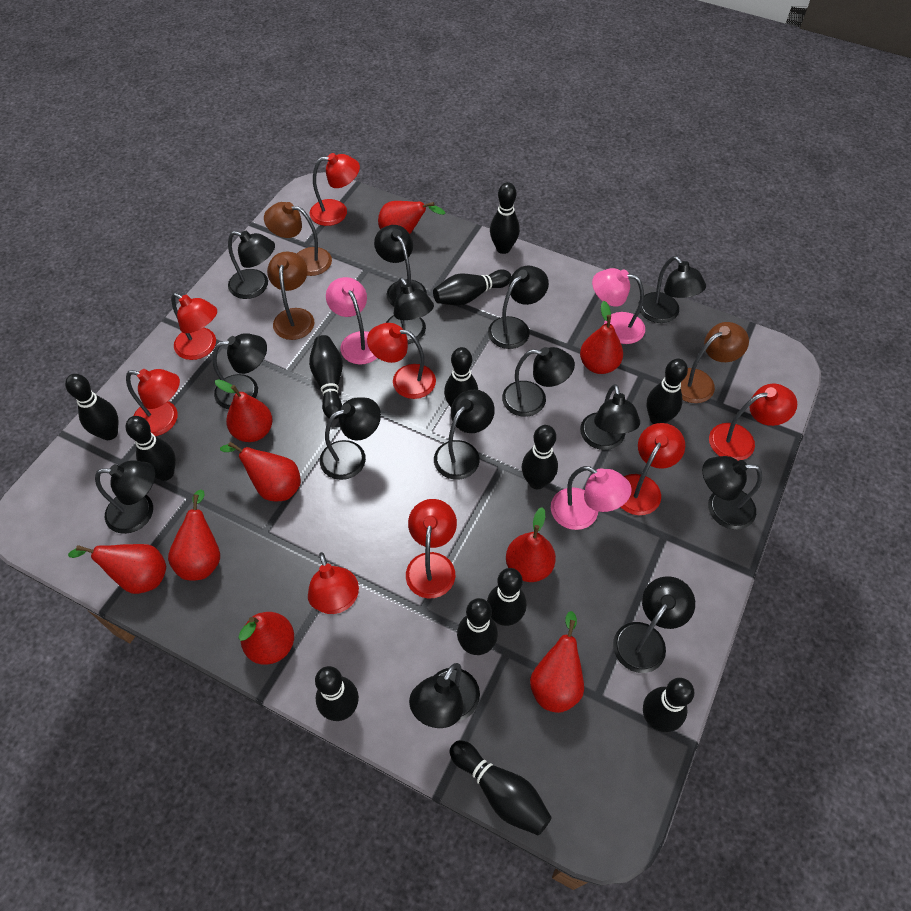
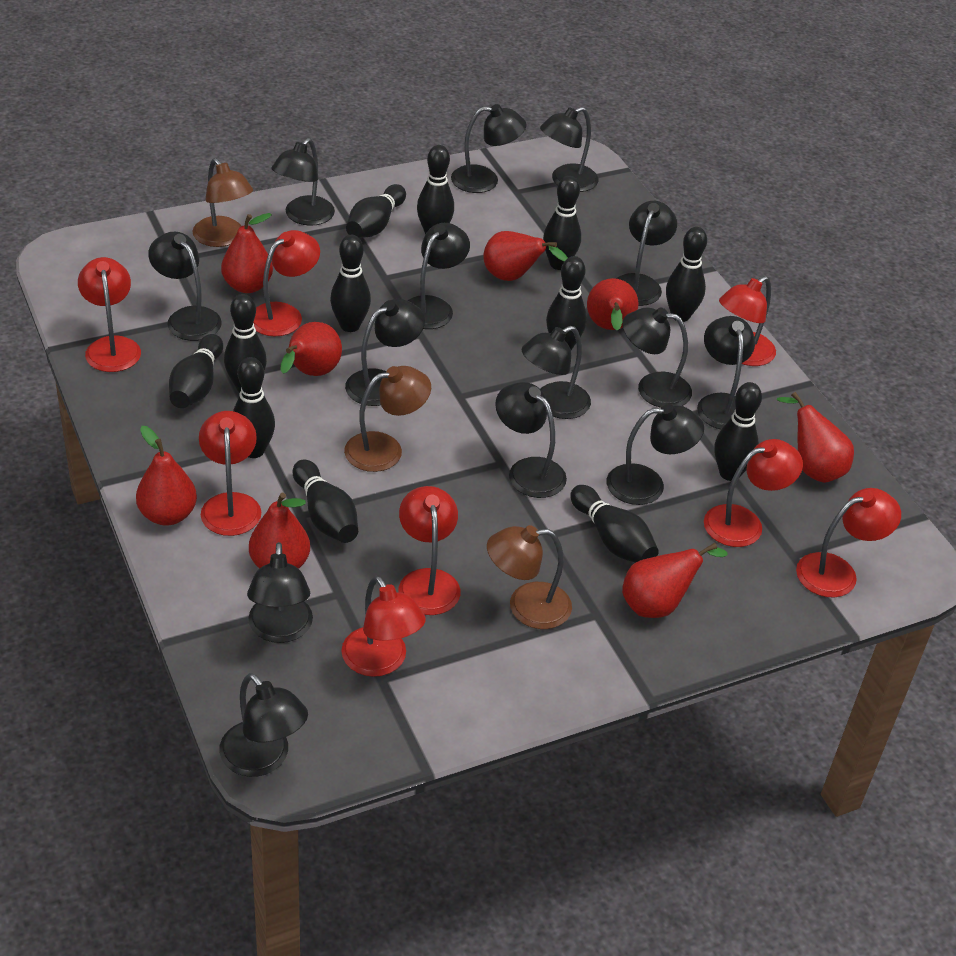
black bowling pin: 13 -> 12
pink lamp: 3 -> 0
red pear: 9 -> 8

